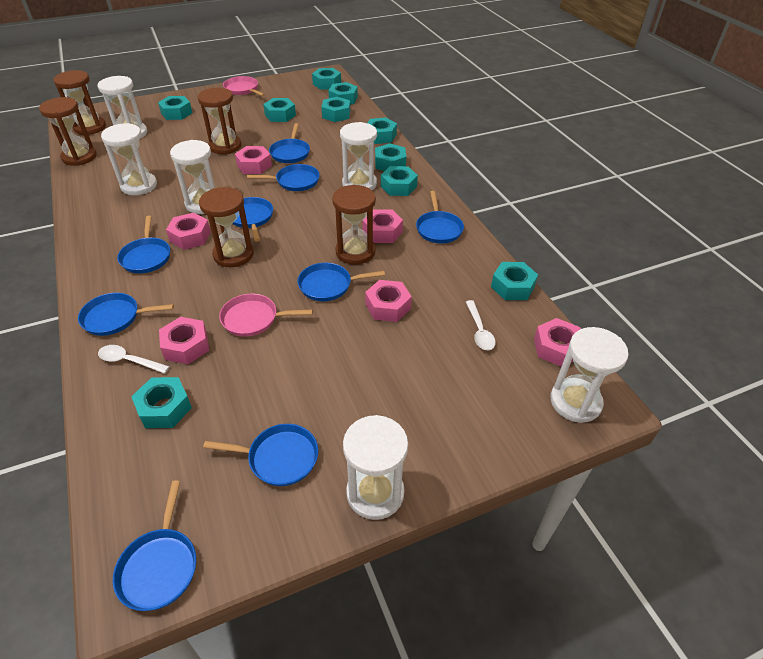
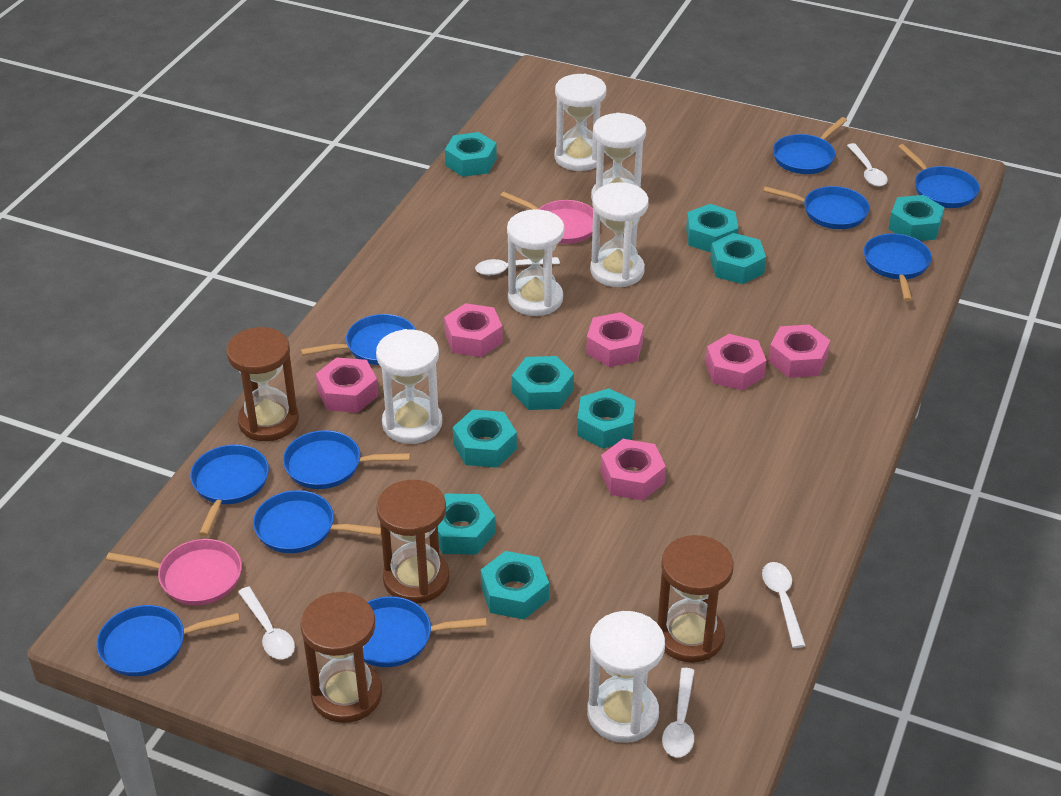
blue pan: 9 -> 10
brown hourglass: 5 -> 4
turquoise nut: 10 -> 9
white spoon: 2 -> 5

